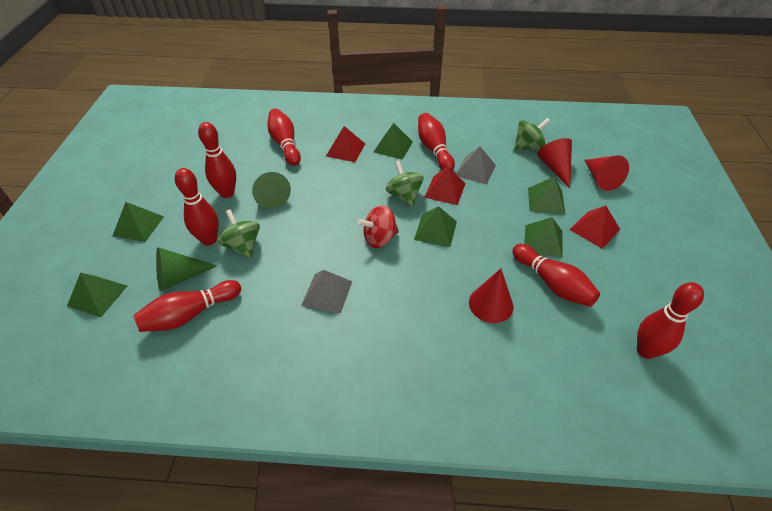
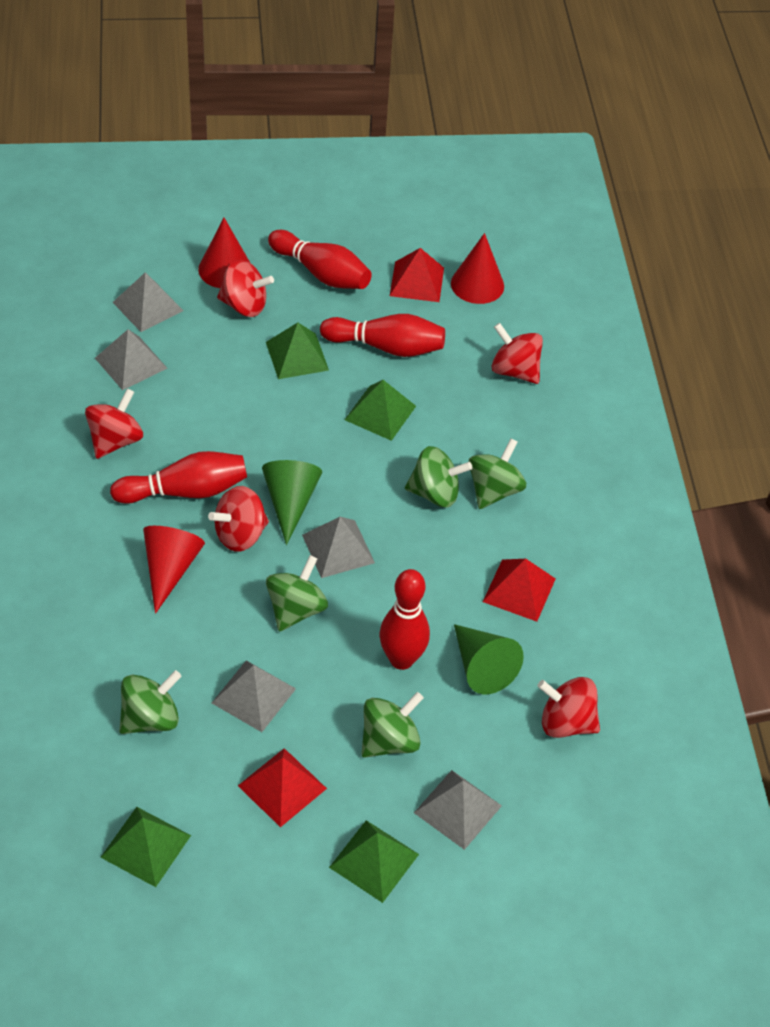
green pyramid: 6 -> 4
green spinning top: 3 -> 5
grey pyramid: 2 -> 5
red bowling pin: 7 -> 4
red spinning top: 1 -> 5

